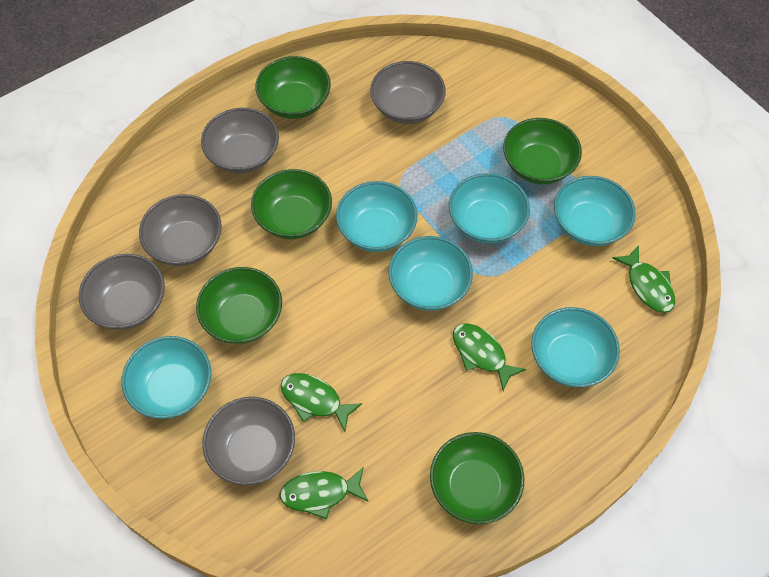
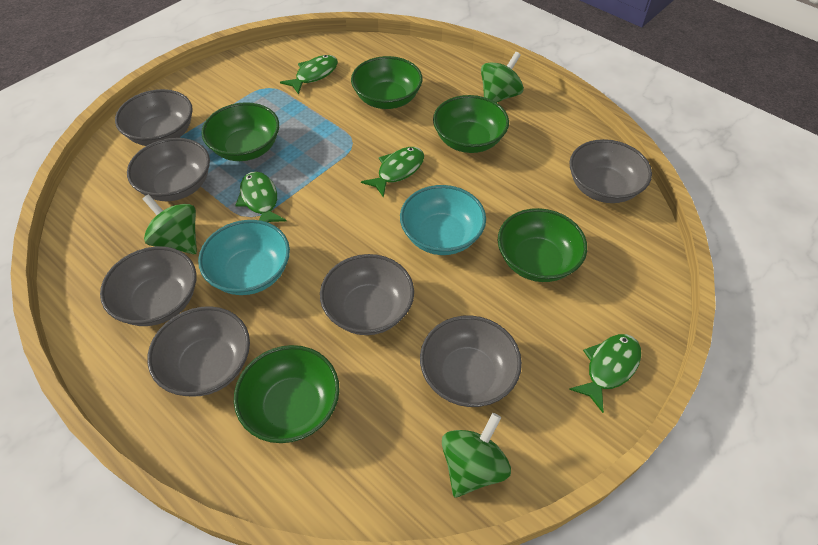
green spinning top: 0 -> 3
grey bowl: 5 -> 7
turquoise bowl: 6 -> 2

